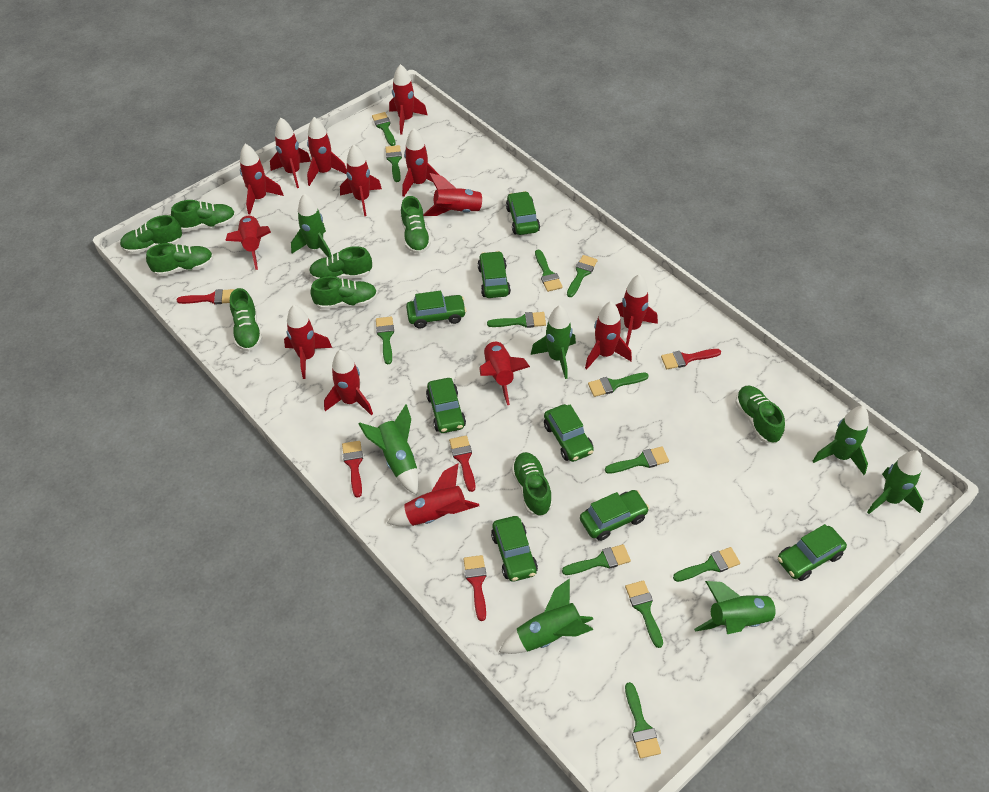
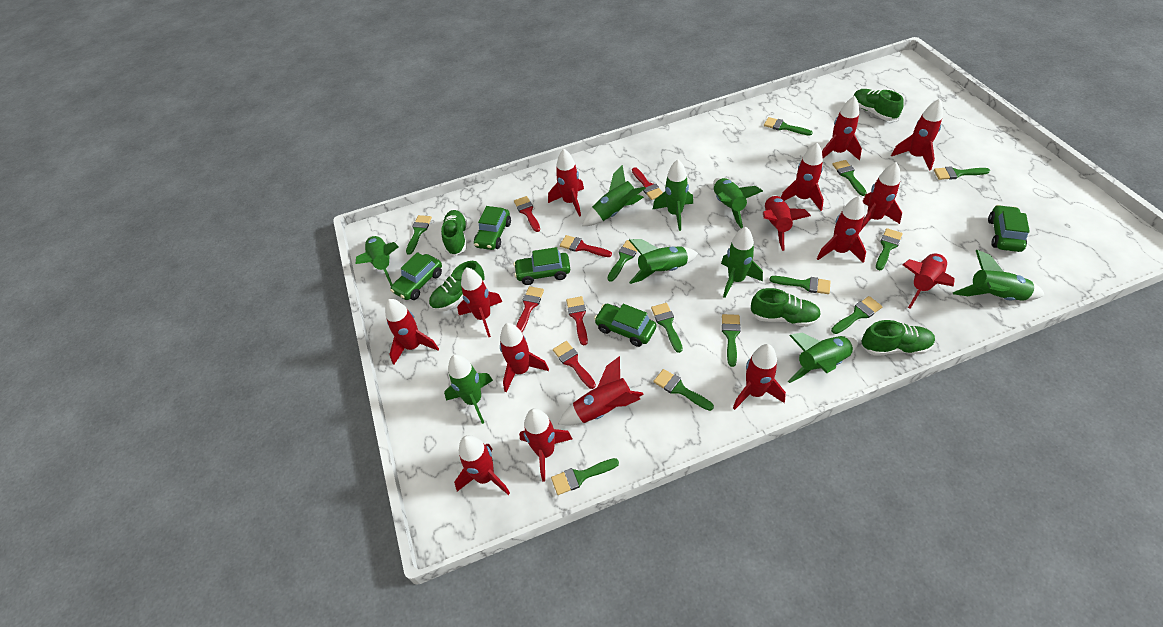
green car: 8 -> 5
green rocket: 7 -> 9
green shoe: 9 -> 5
red brush: 5 -> 6
red rocket: 14 -> 15

